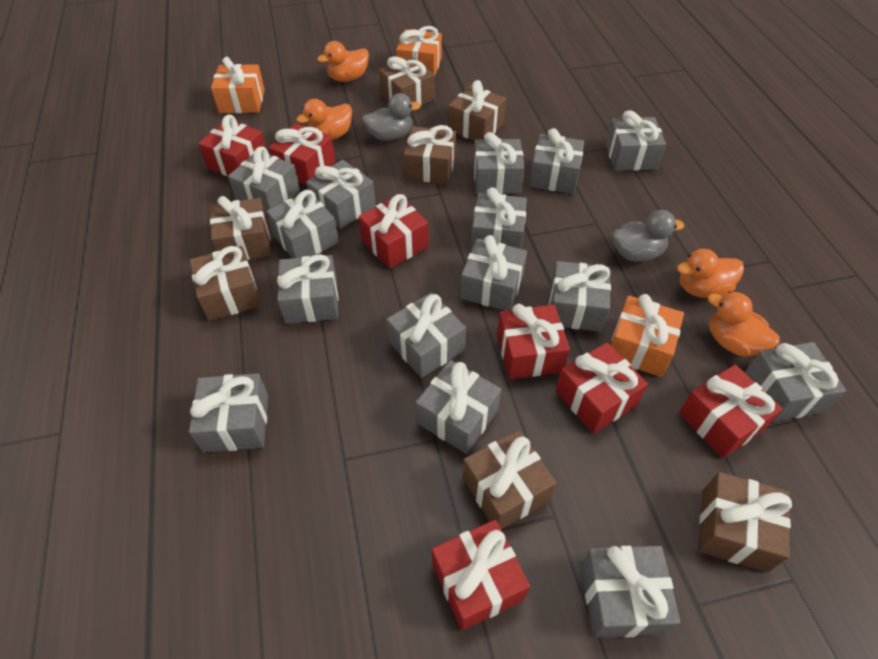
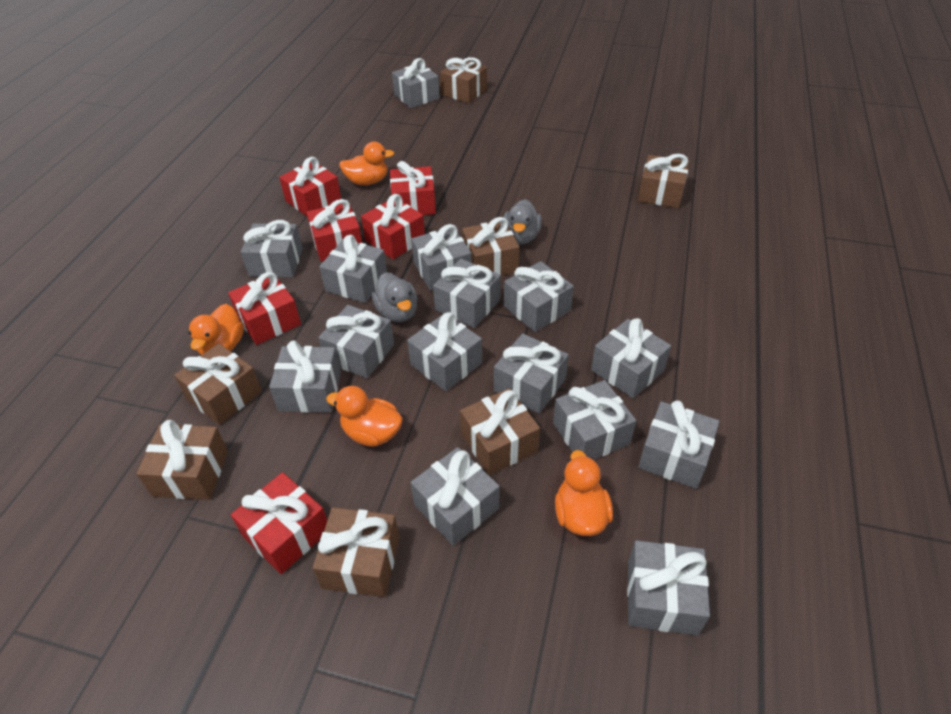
orange gift: 3 -> 0
red gift: 7 -> 6

